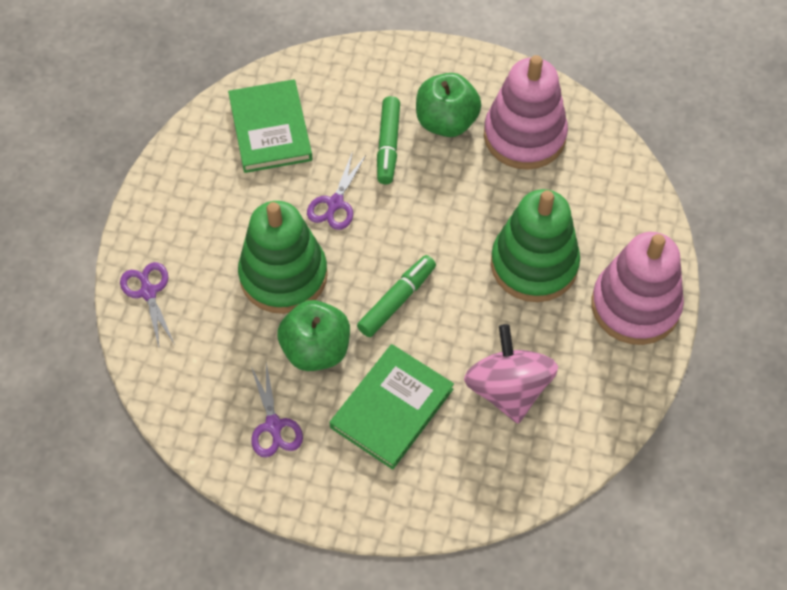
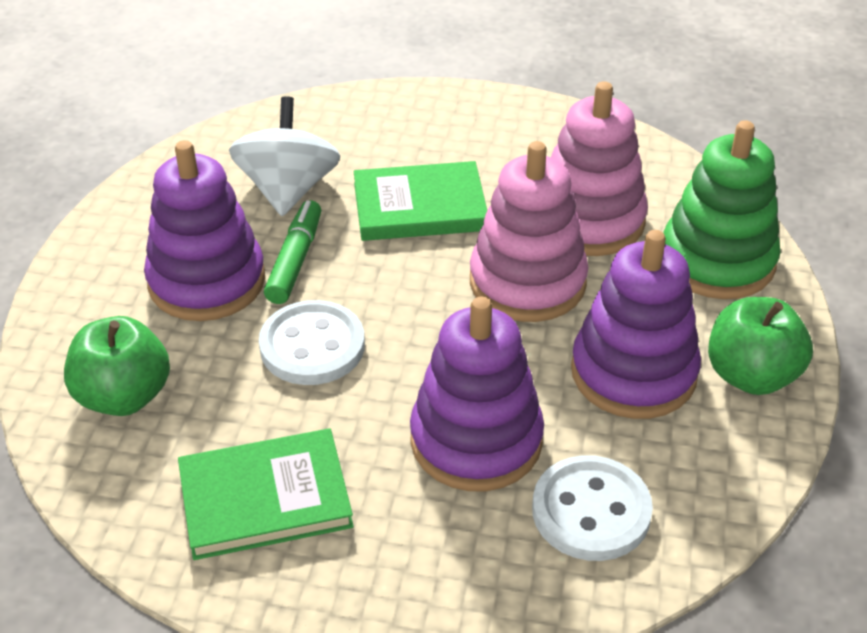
green marker: 2 -> 1
green stacking toy: 2 -> 1
pink spinning top: 1 -> 0
purple scissors: 3 -> 0
purple stacking toy: 0 -> 3
white button: 0 -> 2
white spinning top: 0 -> 1

